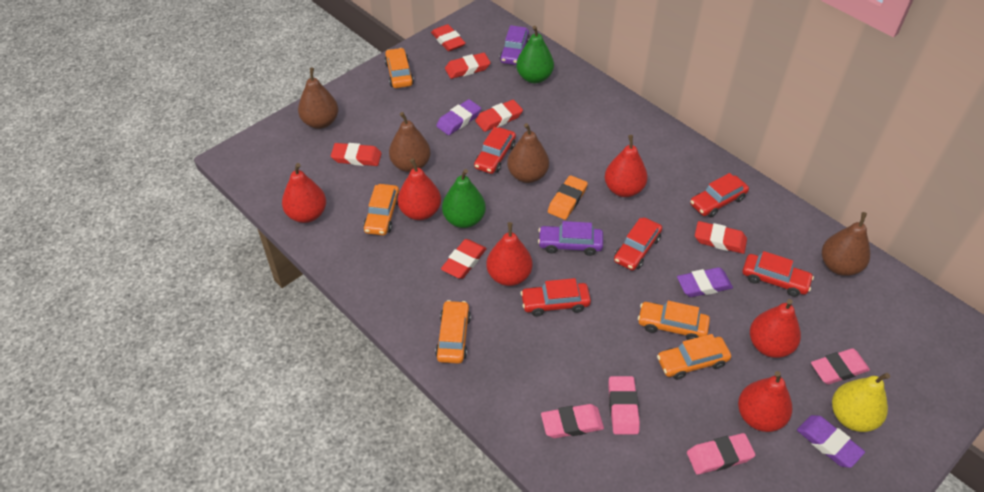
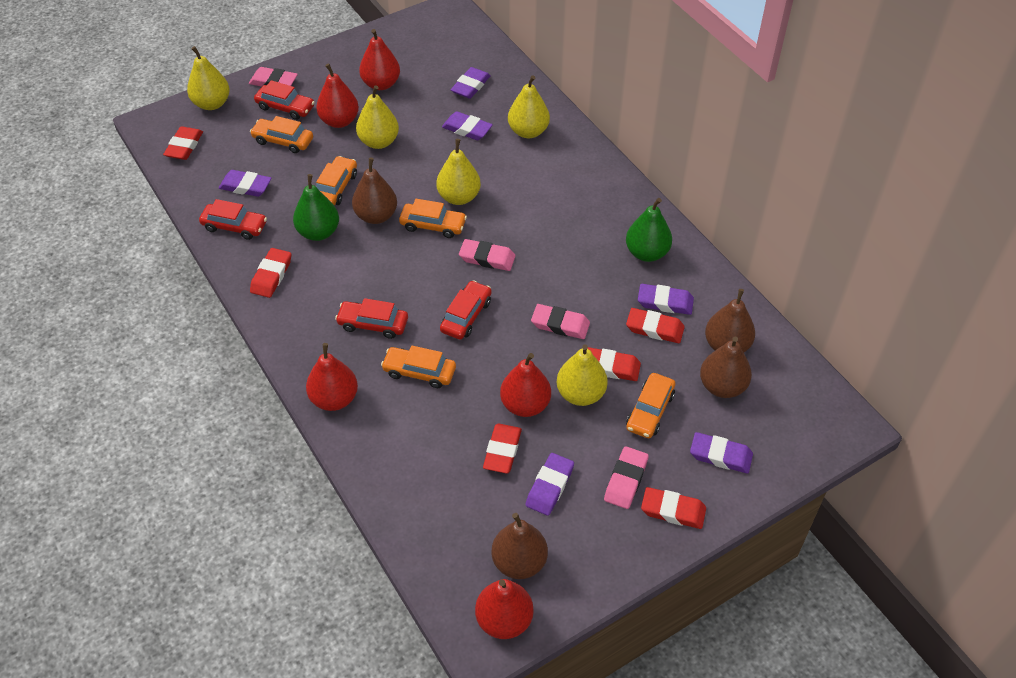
orange eraser: 1 -> 0
purple car: 2 -> 0
purple eraser: 3 -> 6
red car: 5 -> 4
red pear: 6 -> 5
yellow pear: 1 -> 5

